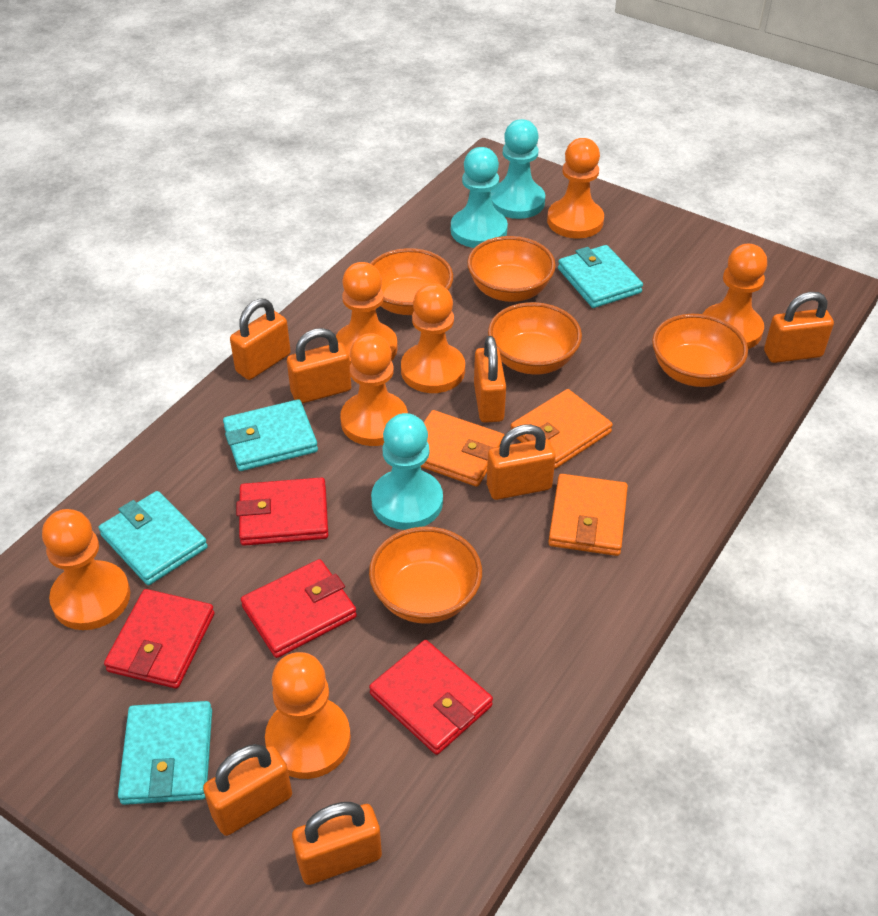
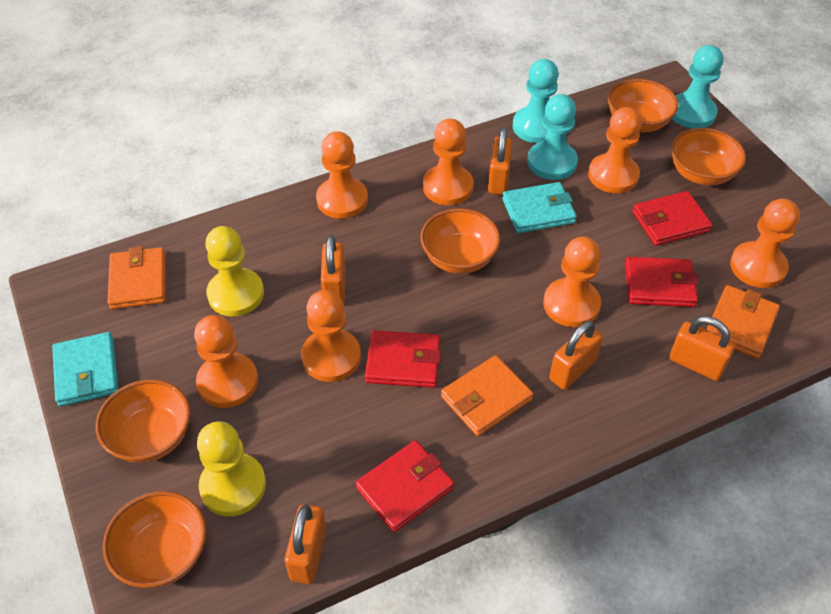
orange padlock: 7 -> 5
turquoise wallet: 4 -> 2
yellow pawn: 0 -> 2

